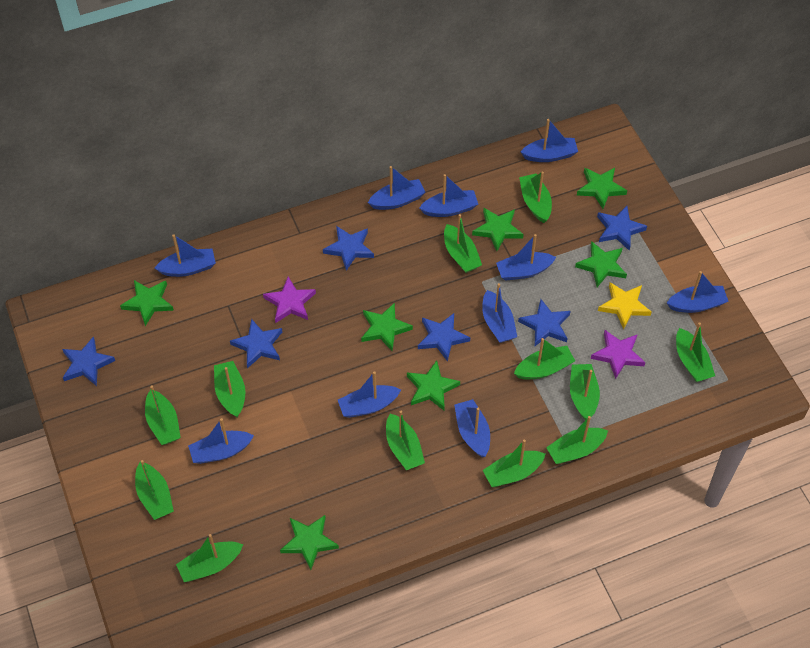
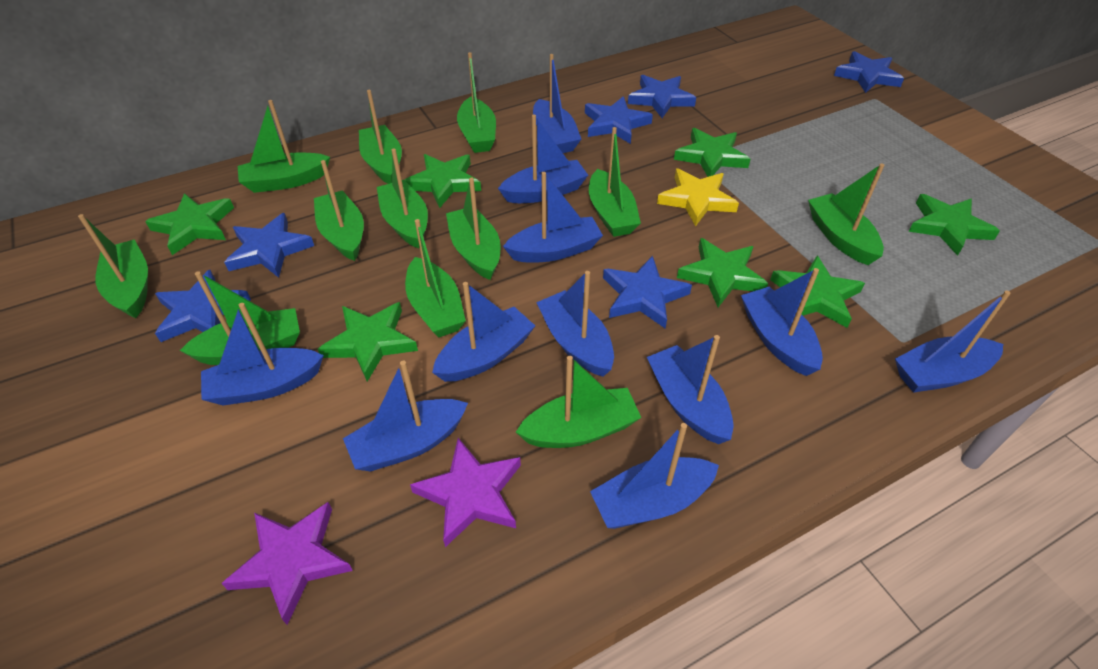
blue boat: 10 -> 11

